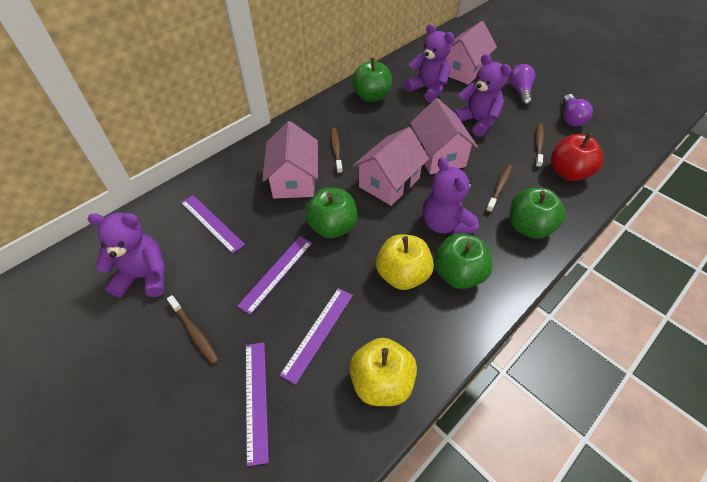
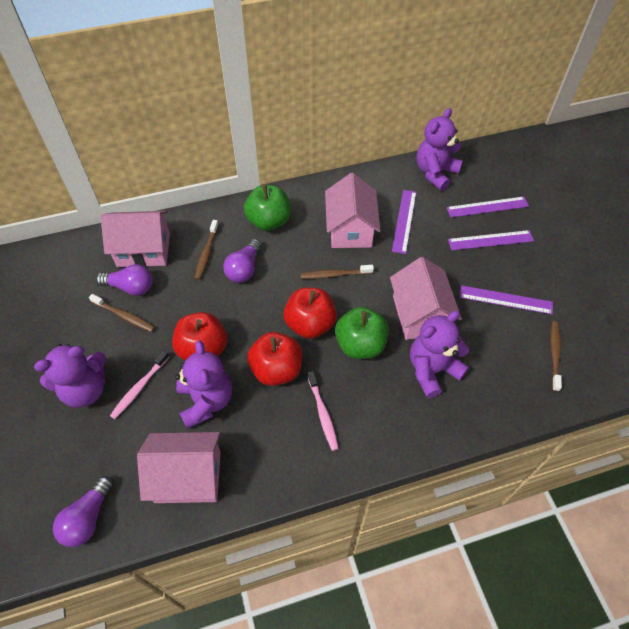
green apple: 4 -> 2
pink toothbrush: 0 -> 2
purple light bulb: 2 -> 3
red apple: 1 -> 3
yellow apple: 2 -> 0

